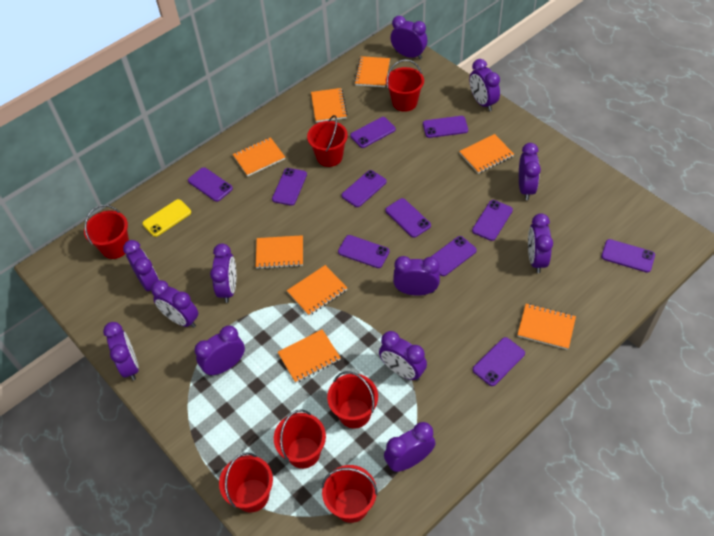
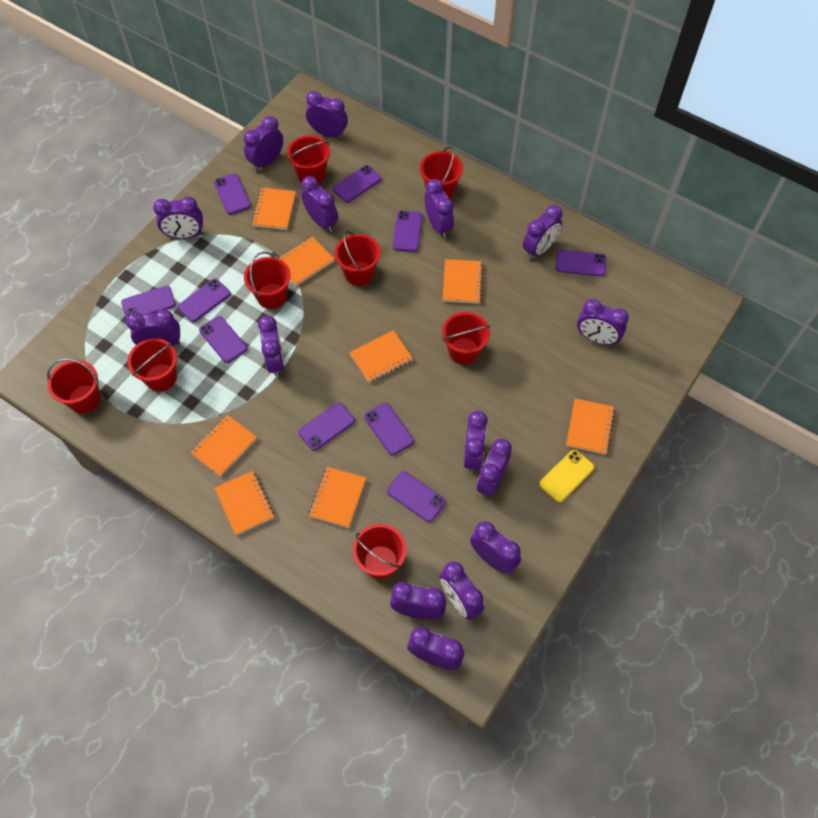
purple clock: 12 -> 15
purple phone: 11 -> 10
red bucket: 7 -> 8

